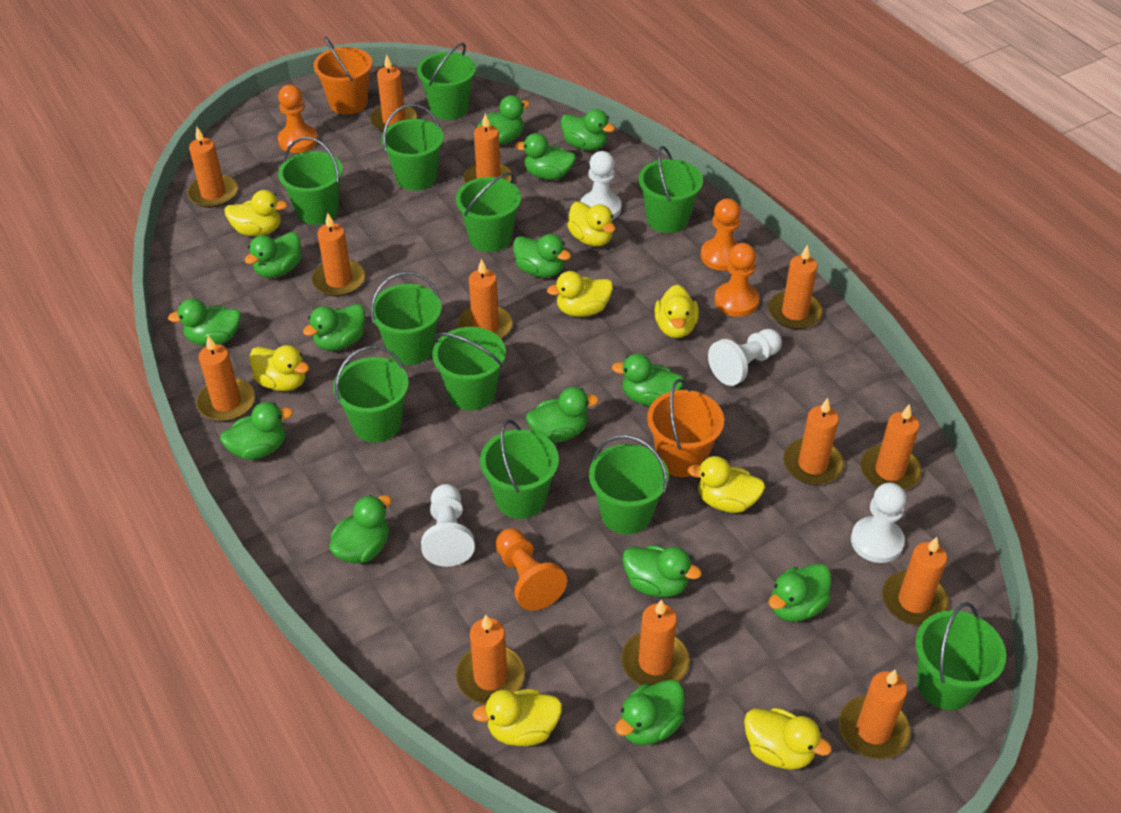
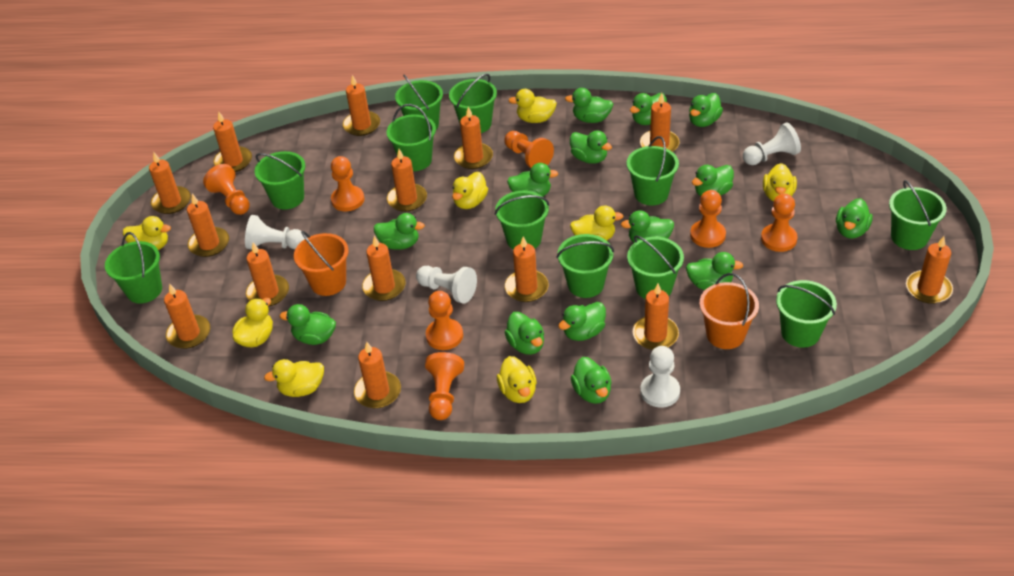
orange candle: 13 -> 14
orange pawn: 4 -> 7

